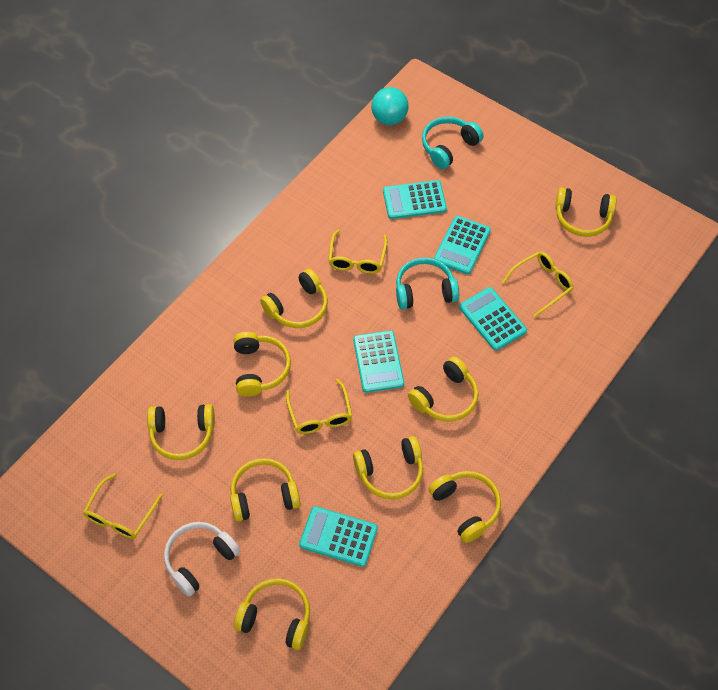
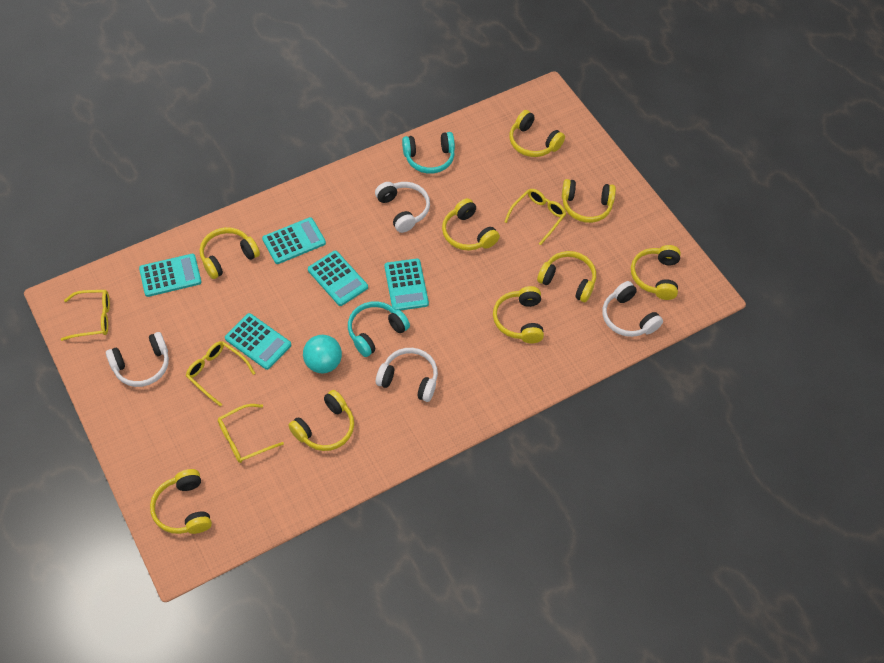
white headphones: 1 -> 4

